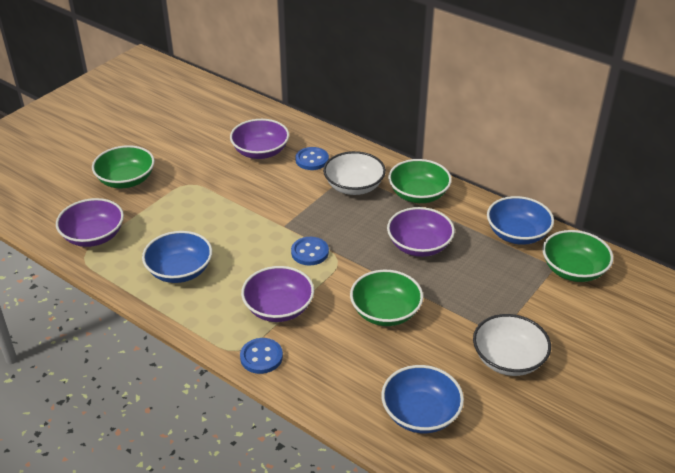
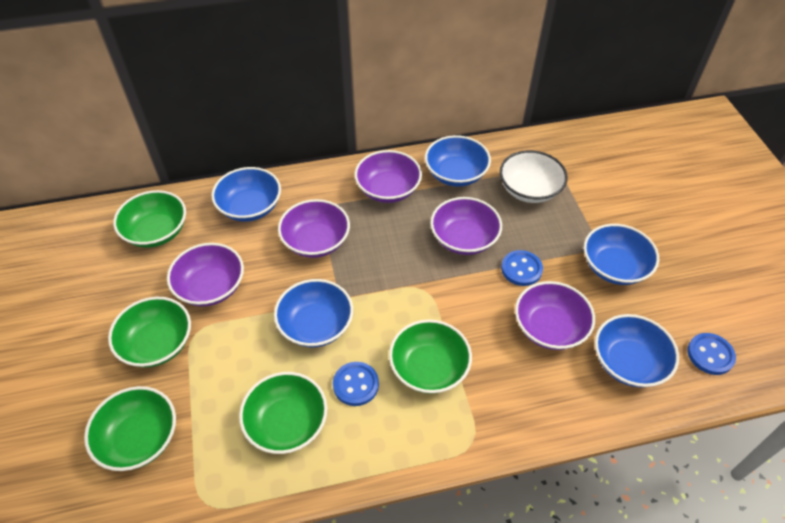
blue bowl: 3 -> 5
green bowl: 4 -> 5
purple bowl: 4 -> 5
white bowl: 2 -> 1

